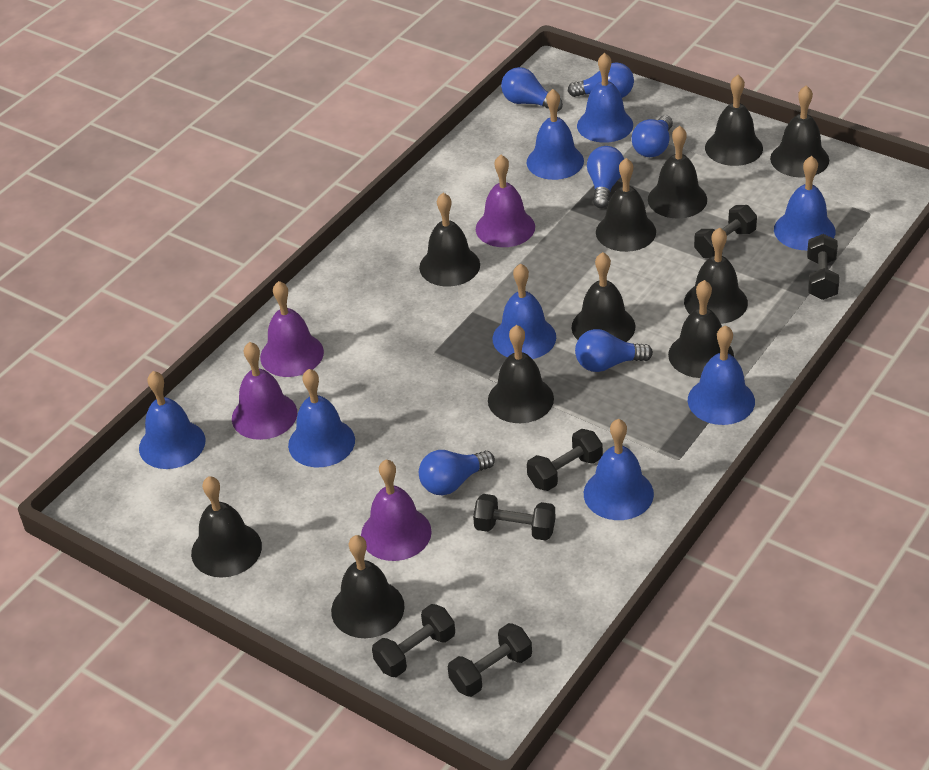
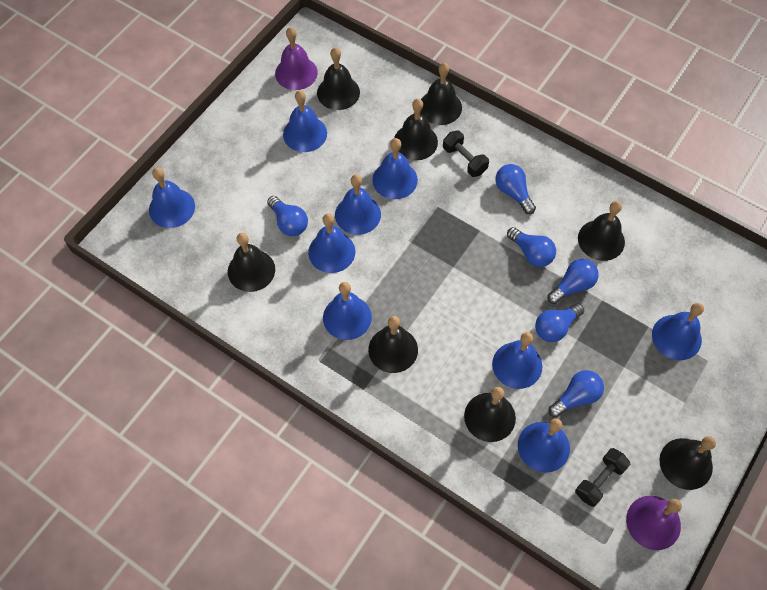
black bell: 11 -> 8
black dumbbell: 6 -> 2
blue bell: 8 -> 9
purple bell: 4 -> 2

